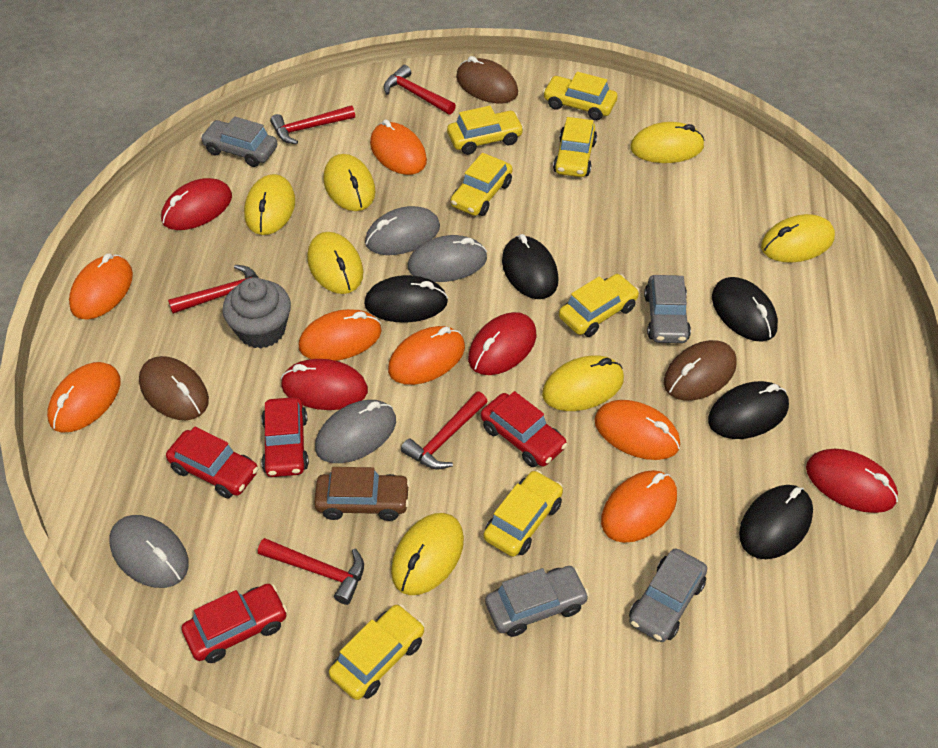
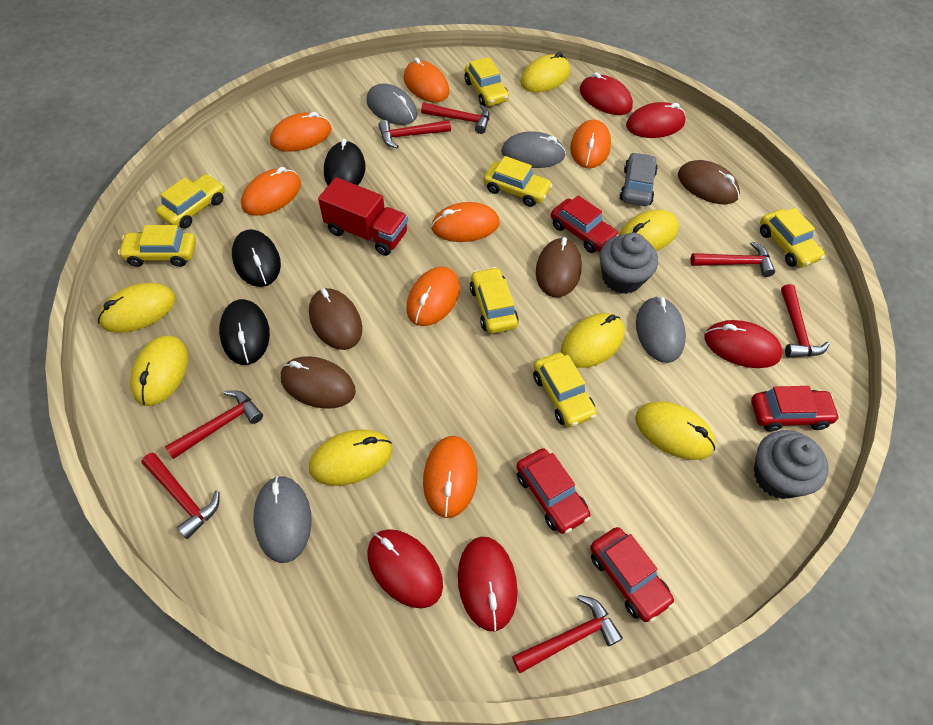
black mouse: 5 -> 3
brown car: 1 -> 0
brown mouse: 3 -> 4
grey car: 4 -> 1
grey cupcake: 1 -> 2
red hammer: 5 -> 7
red mouse: 4 -> 5
red truck: 0 -> 1

